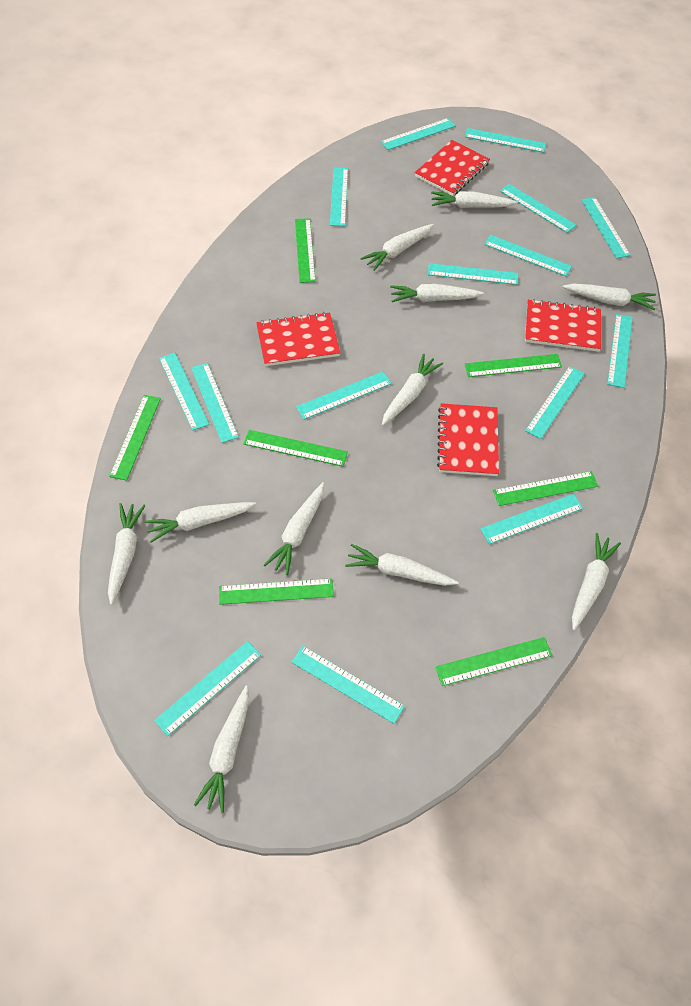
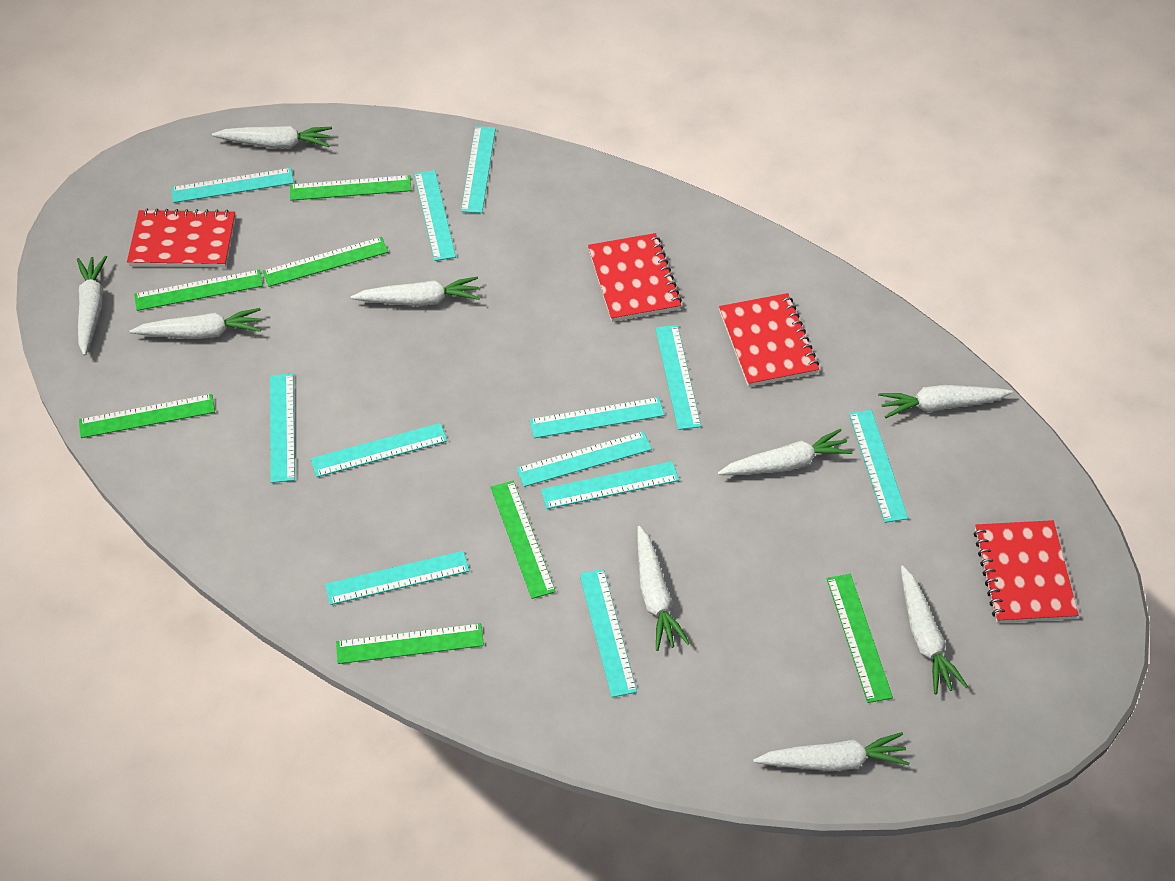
turquoise ruler: 15 -> 12
white carrot: 11 -> 9

